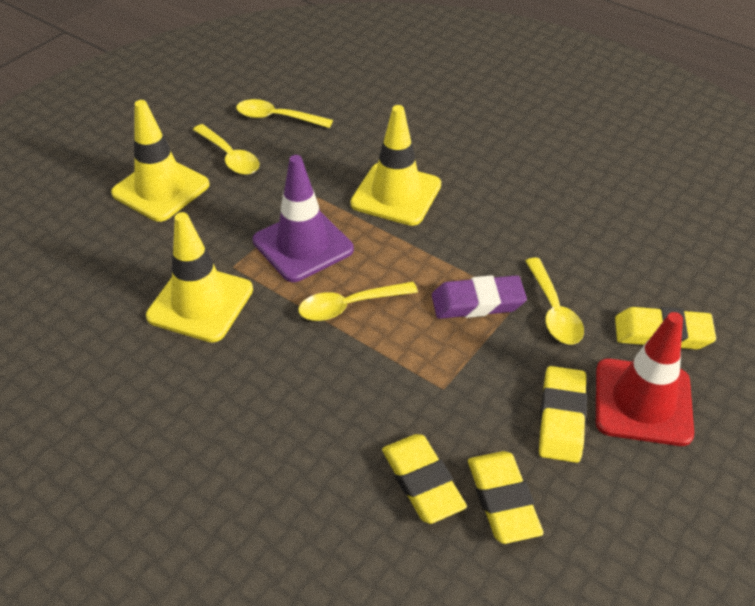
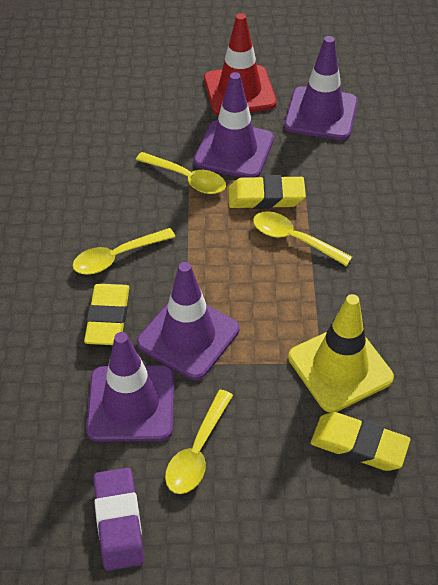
purple traffic cone: 1 -> 4
yellow eraser: 4 -> 3
yellow traffic cone: 3 -> 1

